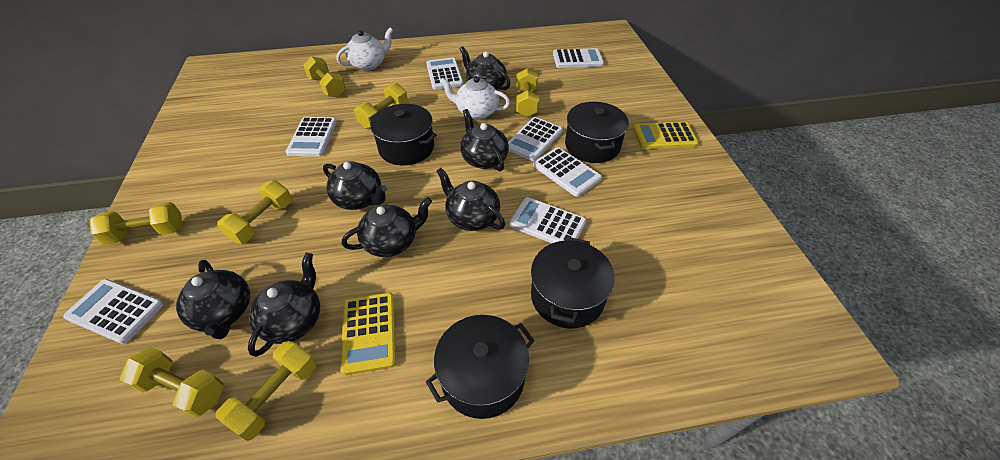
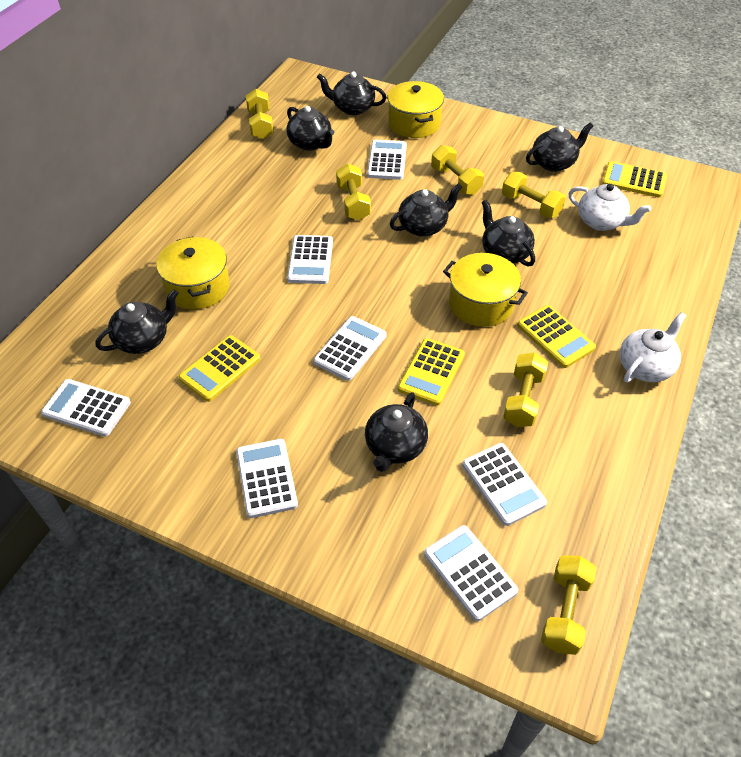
black pot: 4 -> 0
yellow calculator: 2 -> 4
yellow dumbbell: 7 -> 6
yellow pot: 0 -> 3

